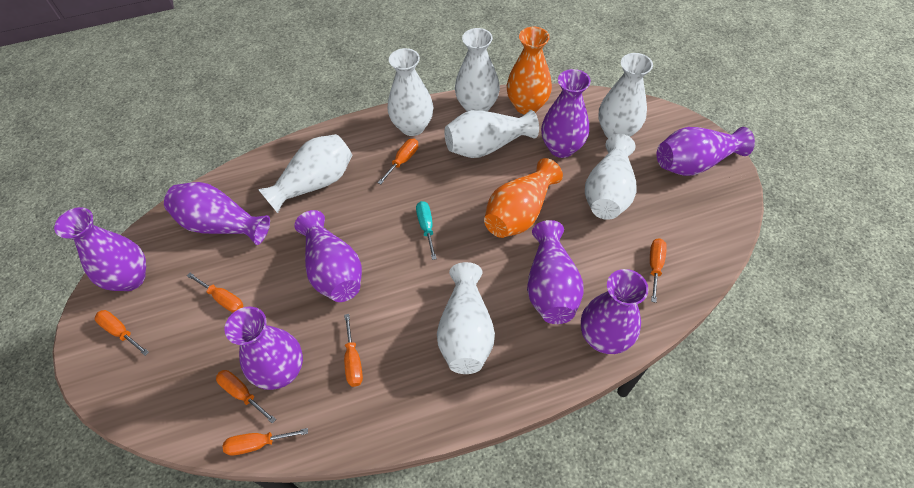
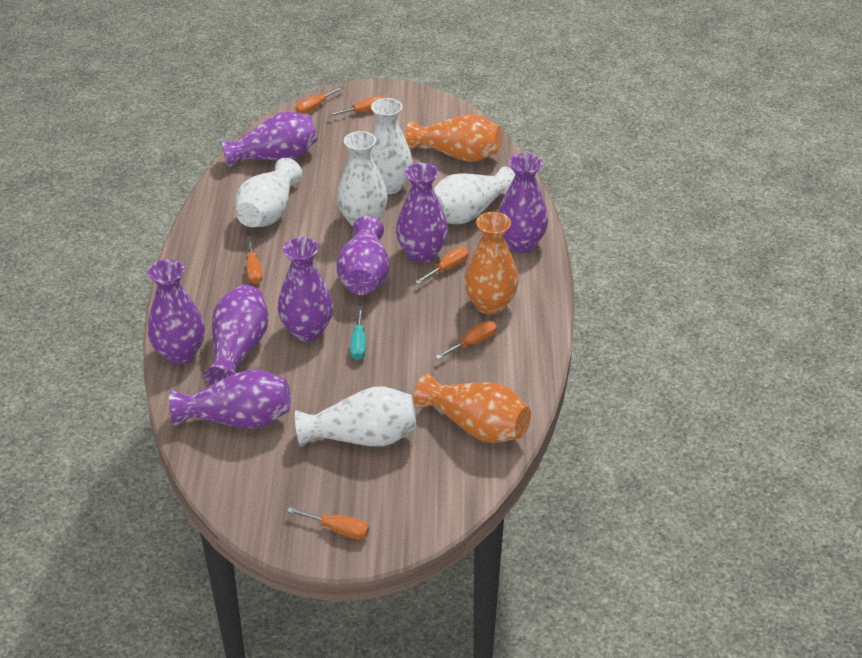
orange screwdriver: 7 -> 6
orange vase: 2 -> 3
white vase: 7 -> 5

